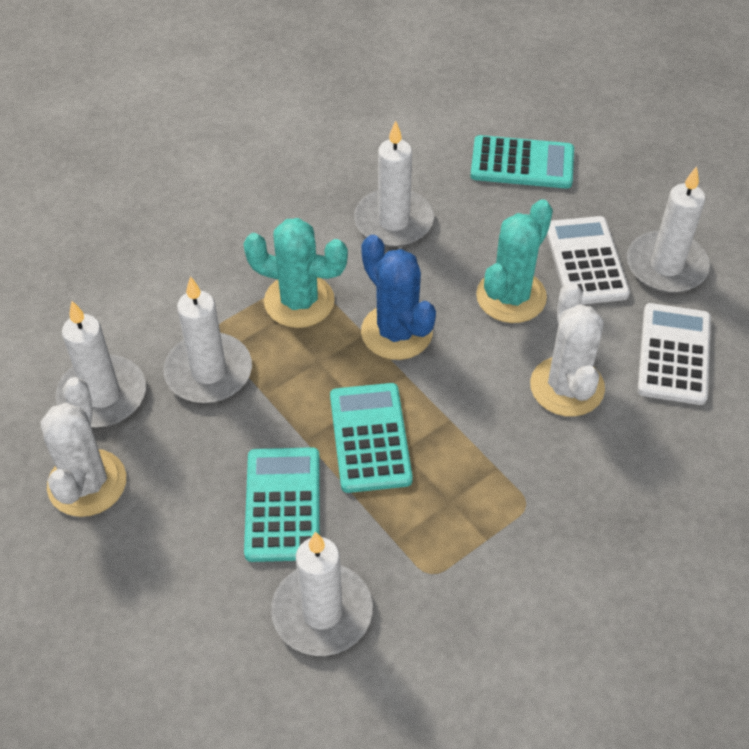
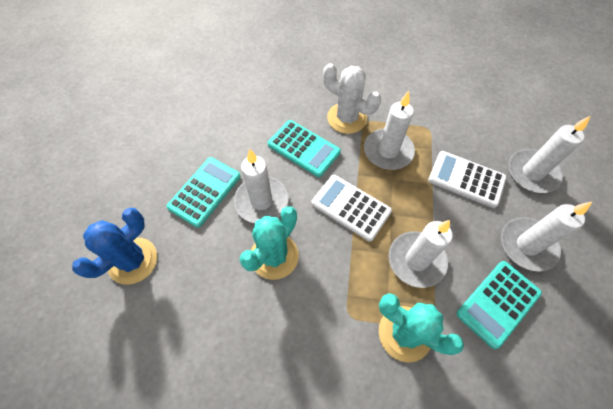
white cactus: 2 -> 1

